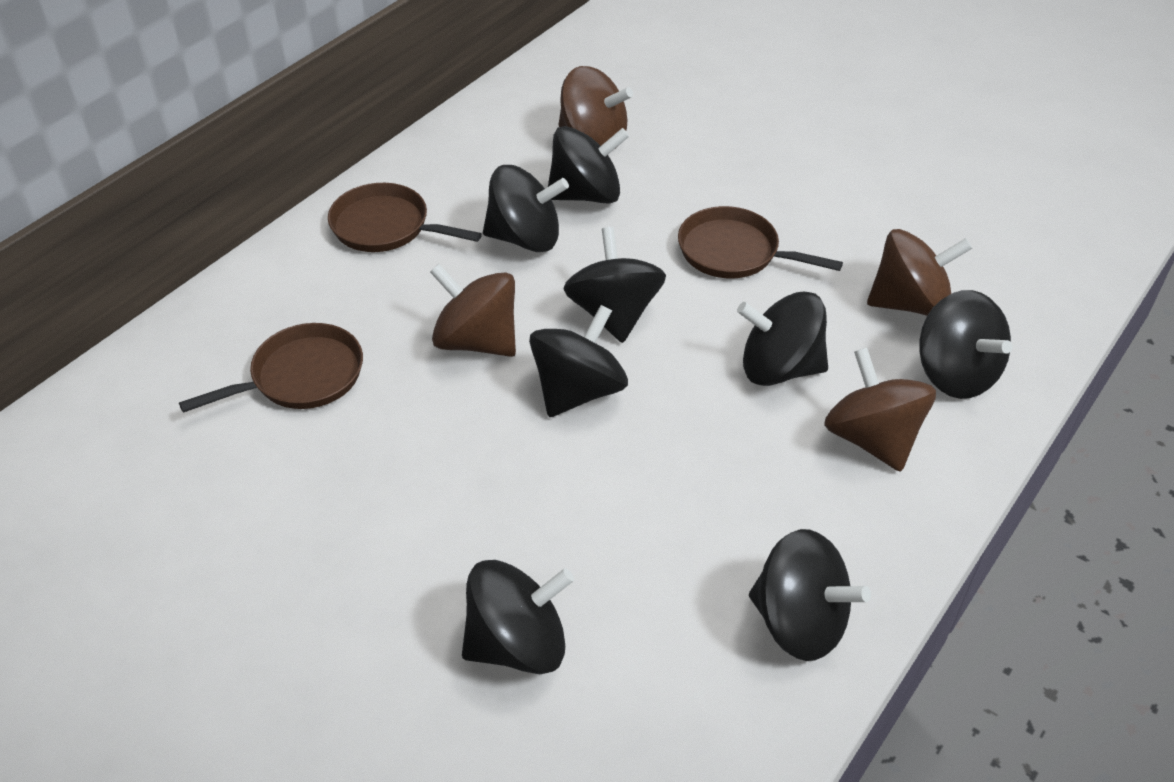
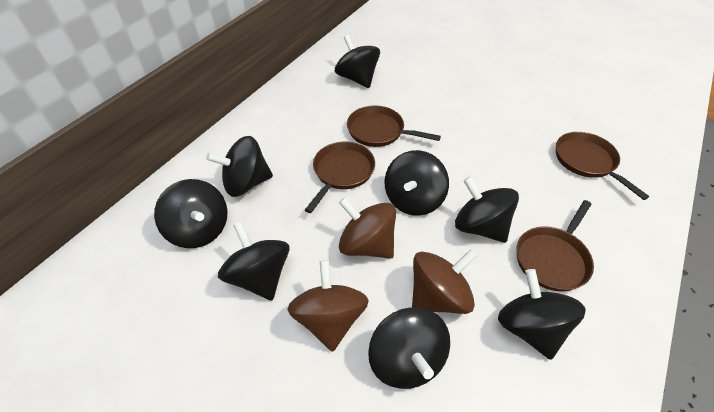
brown pan: 3 -> 4
brown spinning top: 4 -> 3

